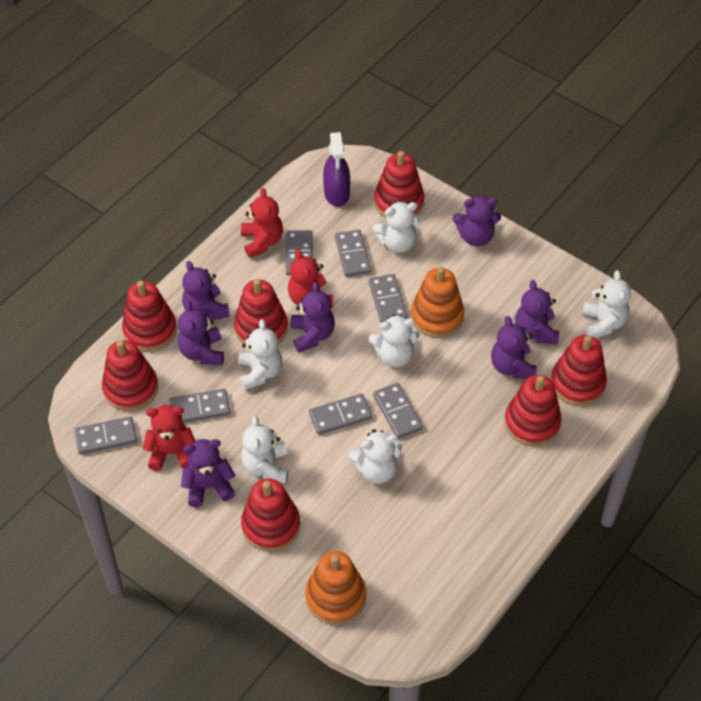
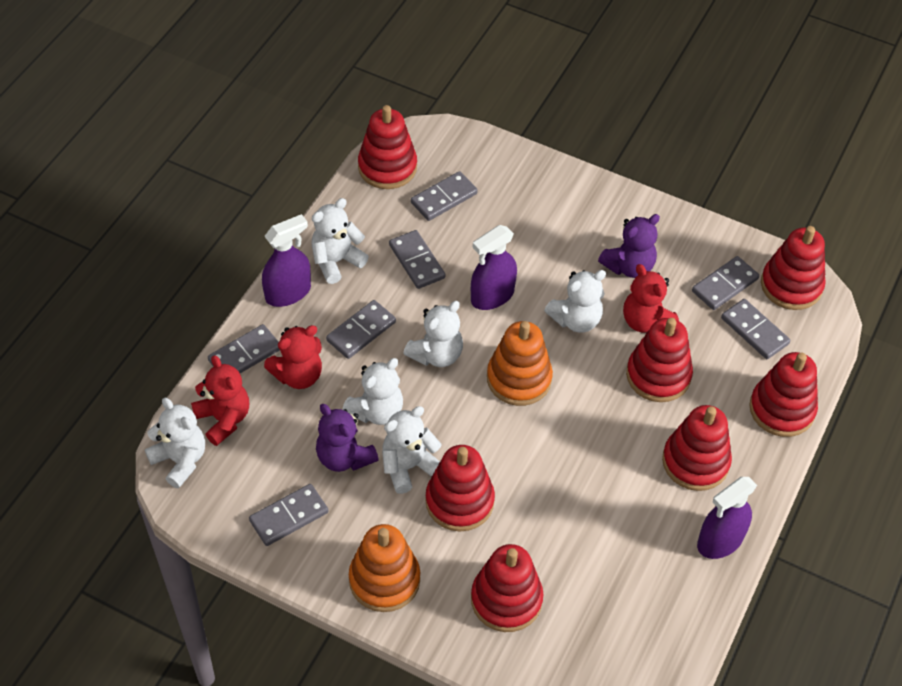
purple spray bottle: 1 -> 3
purple teddy bear: 7 -> 2

